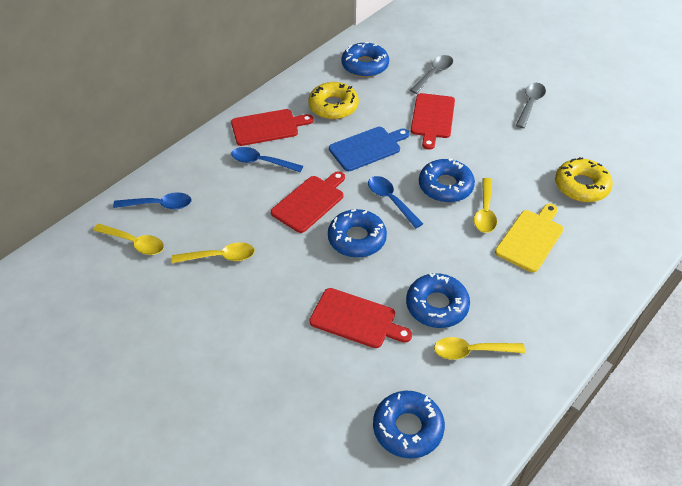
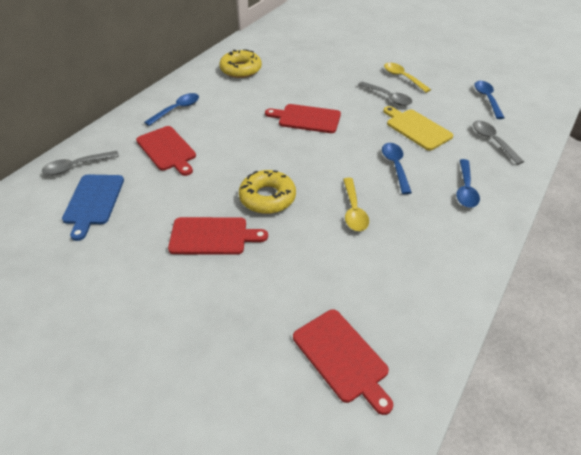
blue donut: 5 -> 0
blue spoon: 3 -> 4
grey spoon: 2 -> 3
yellow spoon: 4 -> 2

